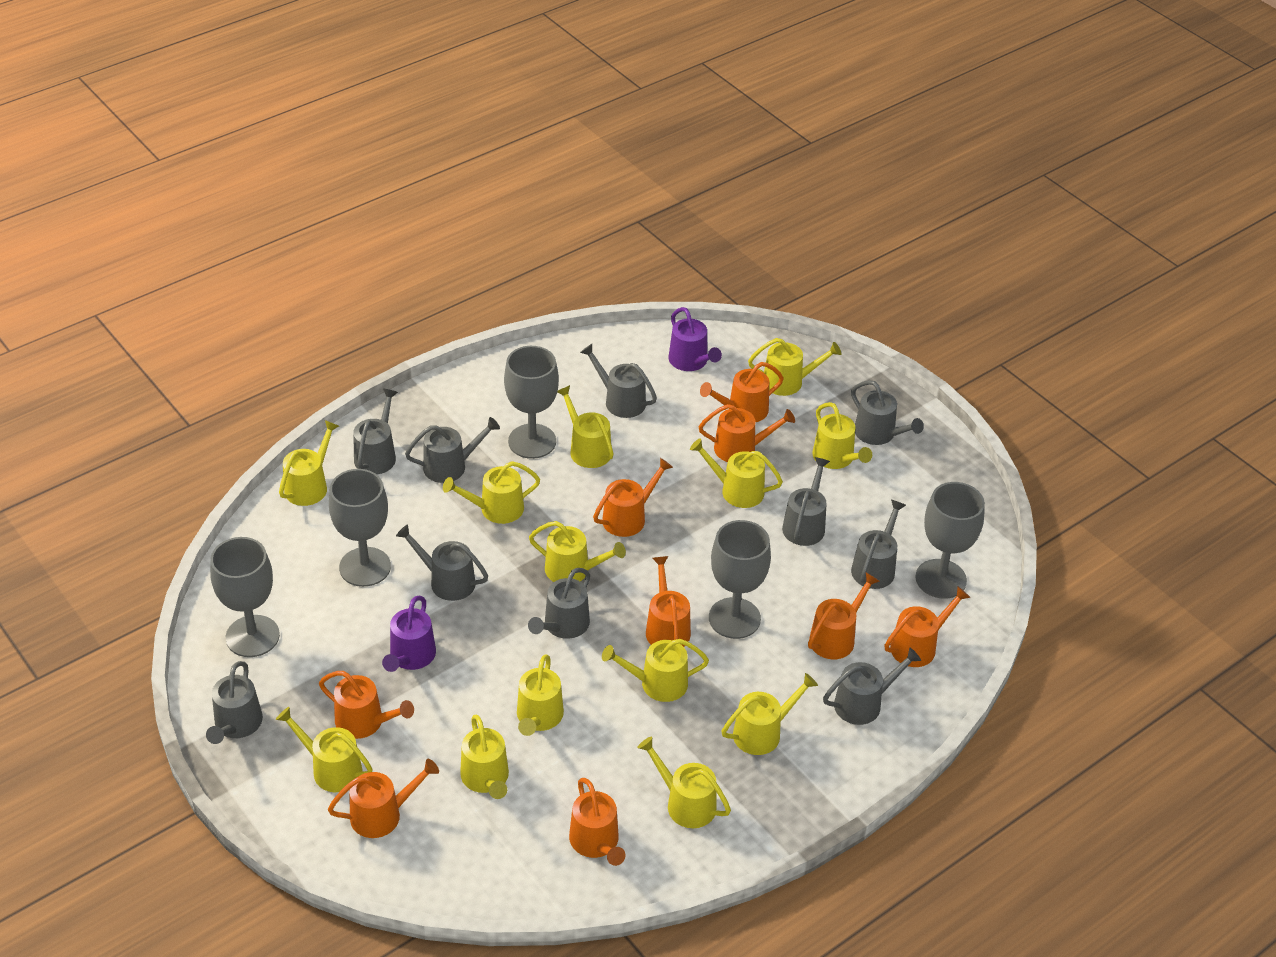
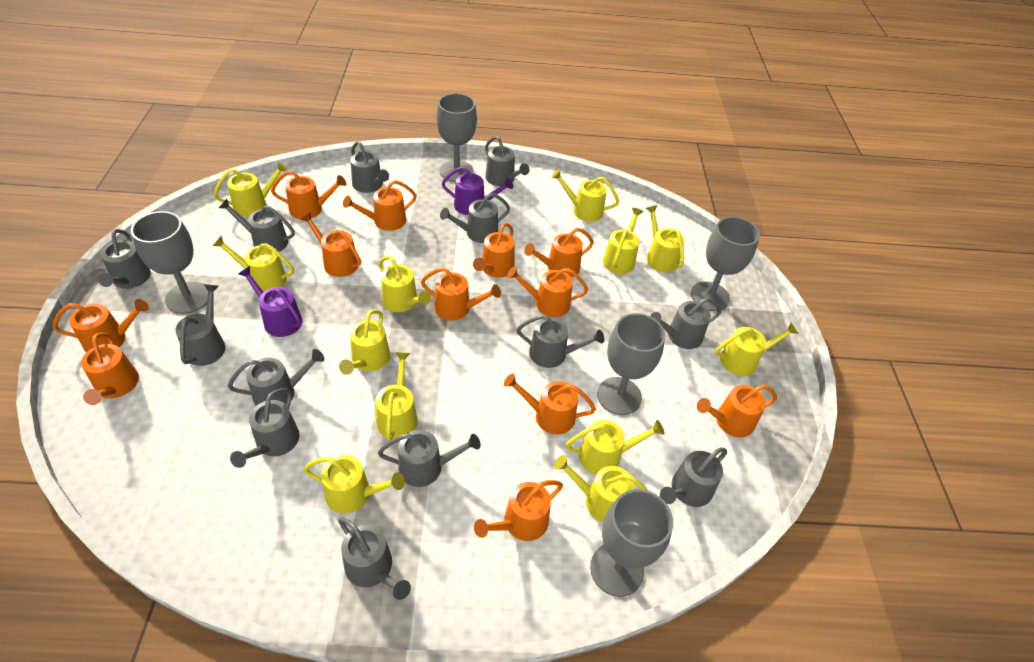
grey watering can: 10 -> 13
orange watering can: 9 -> 12
yellow watering can: 13 -> 12

